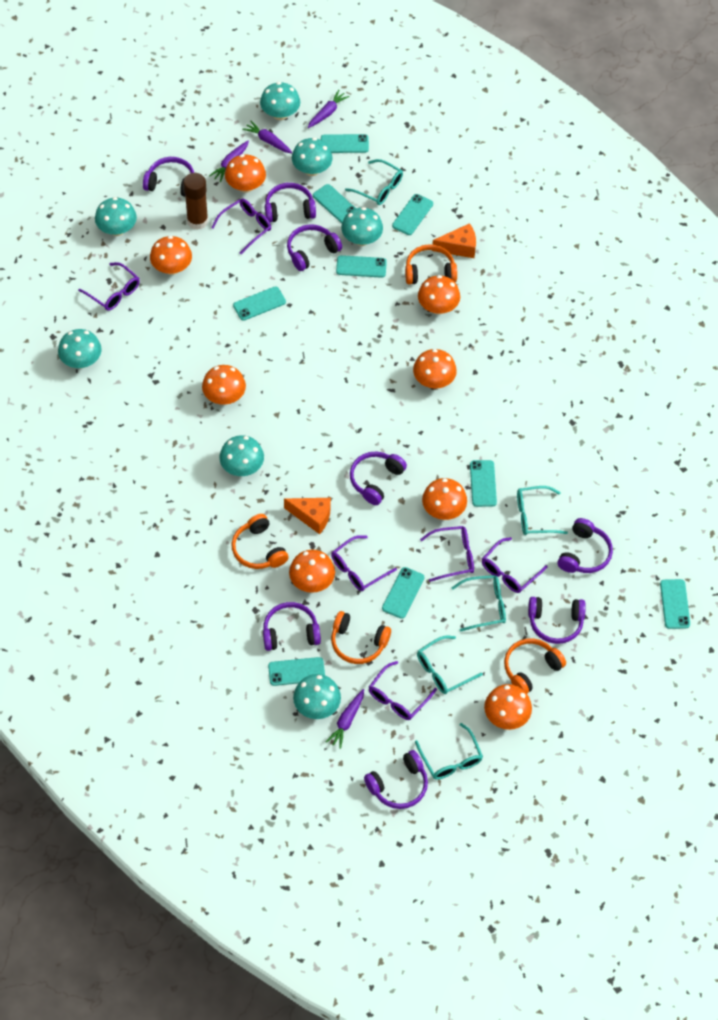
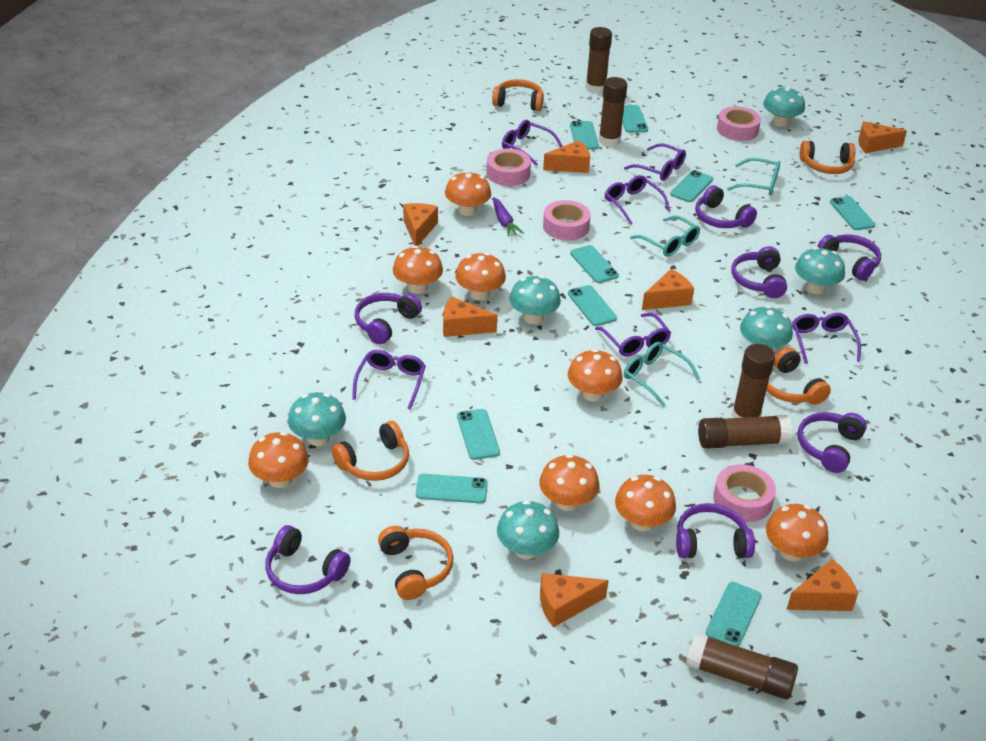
brown glue stick: 1 -> 5
orange cheese: 2 -> 7
orange headphones: 4 -> 5
pink tape: 0 -> 4
purple carrot: 4 -> 1
purple headphones: 8 -> 7
turquoise glasses: 5 -> 3
turquoise mushroom: 7 -> 6

